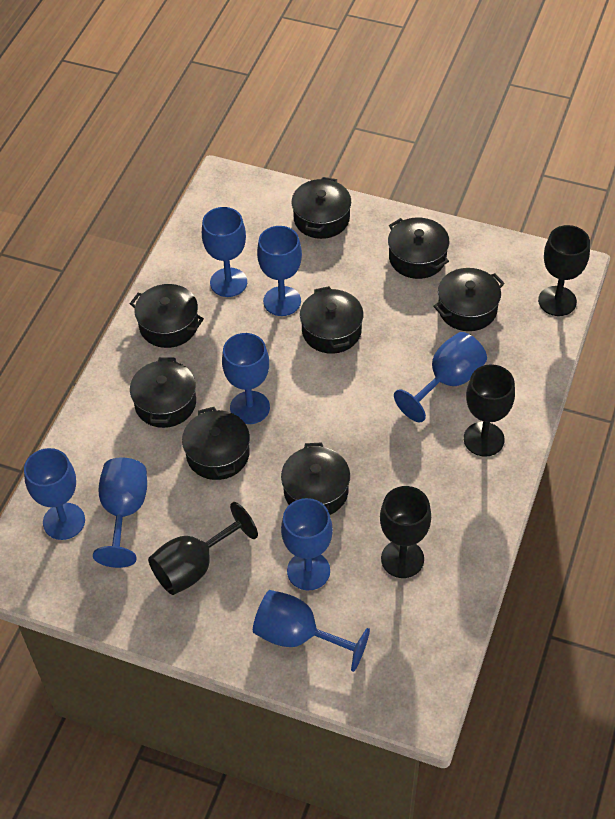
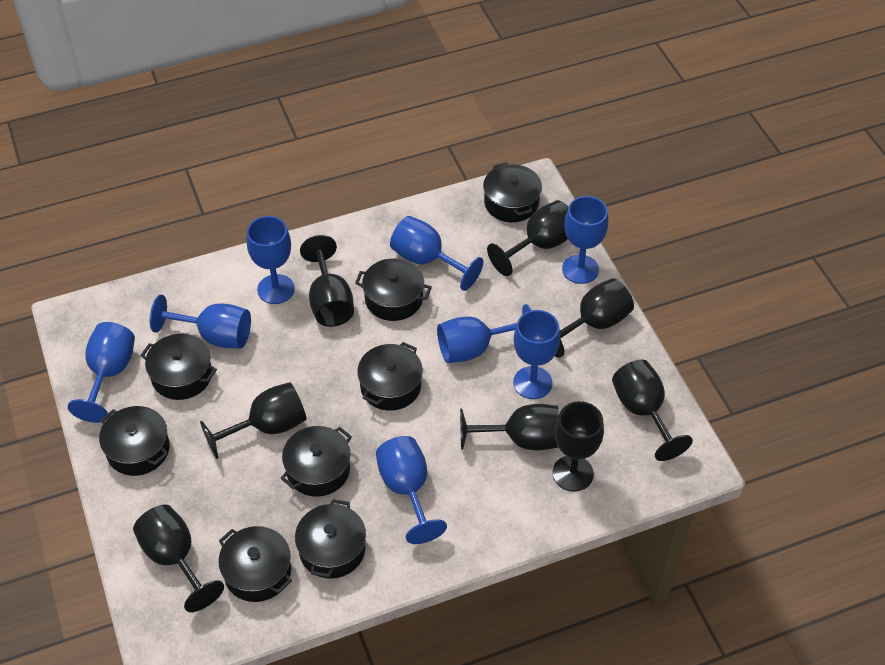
black goblet: 4 -> 8

